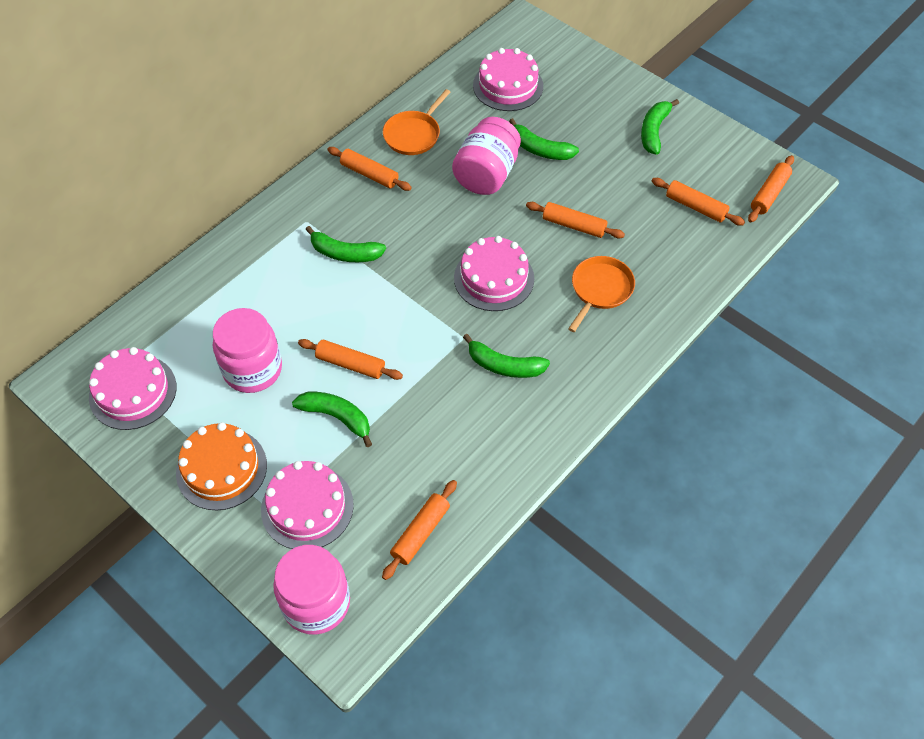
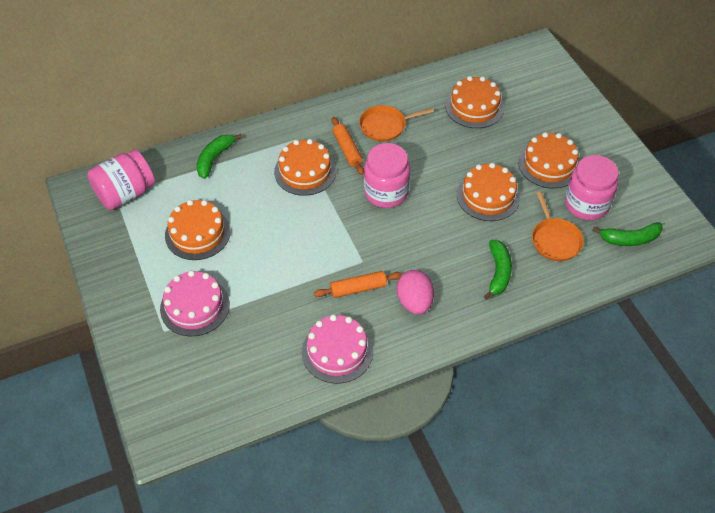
green banana: 5 -> 3
orange cake: 1 -> 5
orange rolling pin: 6 -> 2
pink cake: 4 -> 2
pink egg: 0 -> 1

